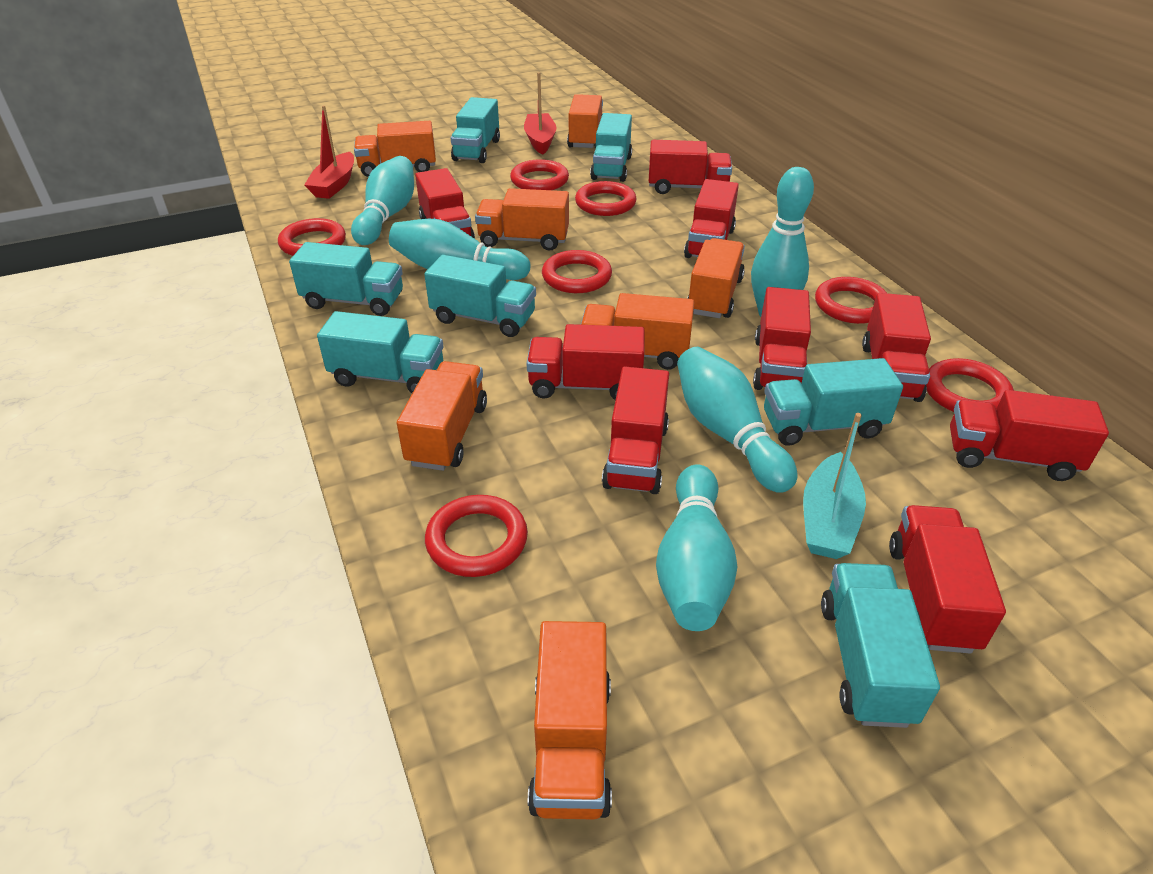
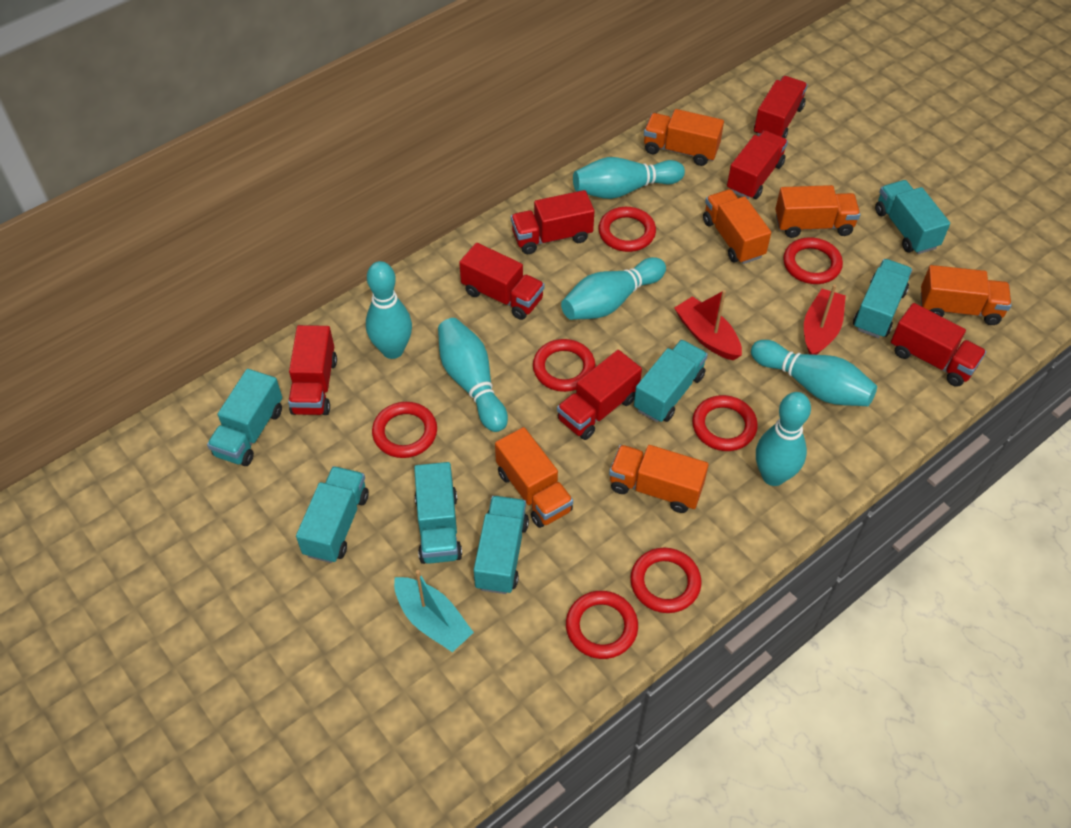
orange truck: 7 -> 6
red truck: 9 -> 7
turquoise bowling pin: 5 -> 6

